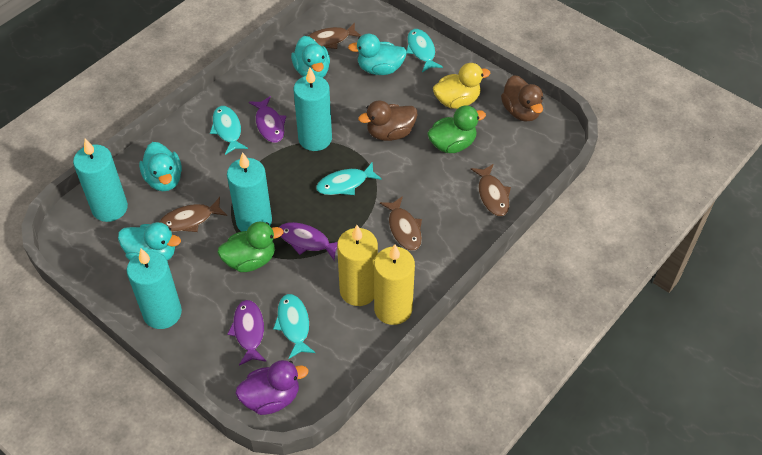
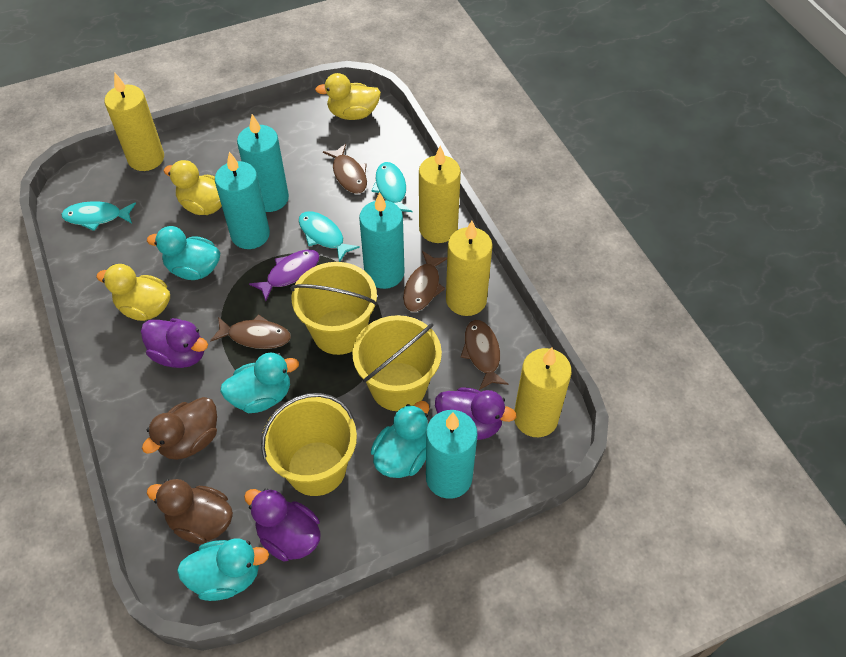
green duck: 2 -> 0
purple duck: 1 -> 3
purple fish: 3 -> 1
turquoise fish: 4 -> 3
yellow bucket: 0 -> 3
yellow candle: 2 -> 4
yellow duck: 1 -> 3

